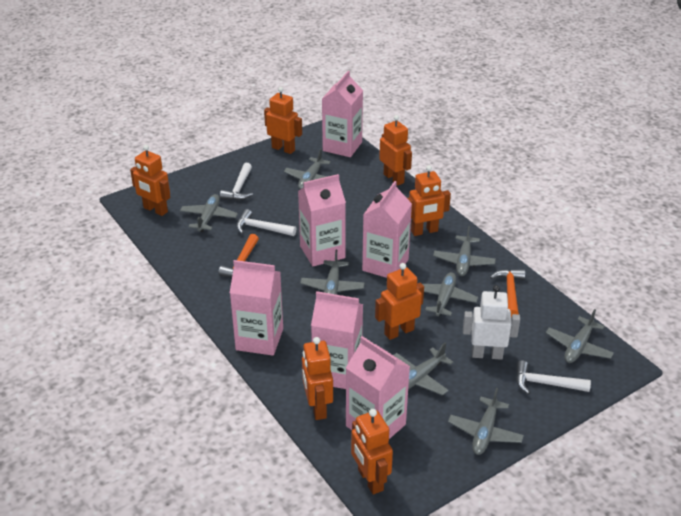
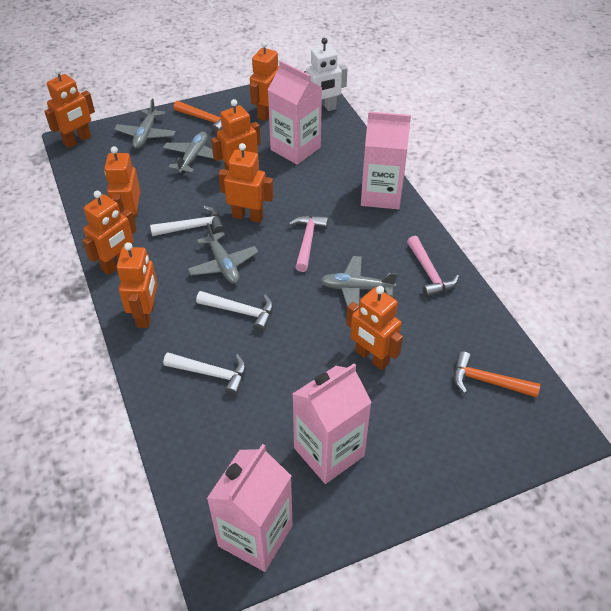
grey plane: 8 -> 4
orange robot: 7 -> 8
pink carton: 6 -> 4
pink hammer: 0 -> 2

